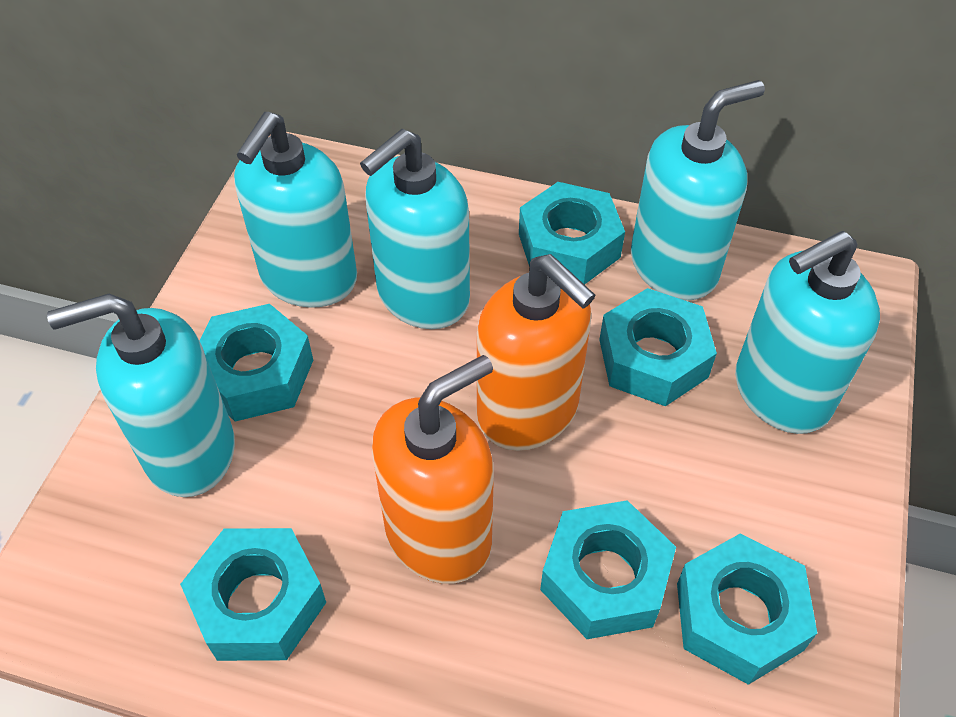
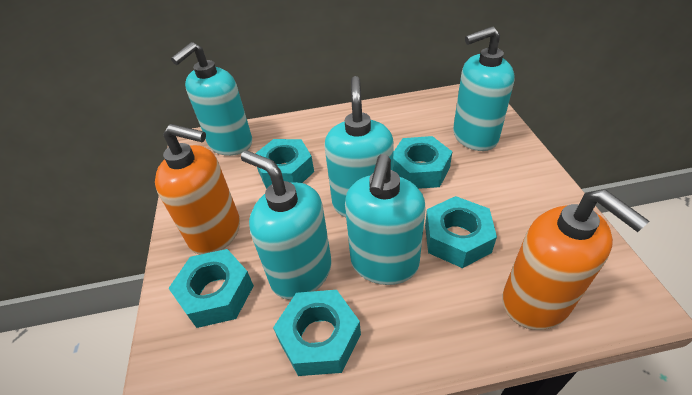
turquoise nut: 6 -> 5

